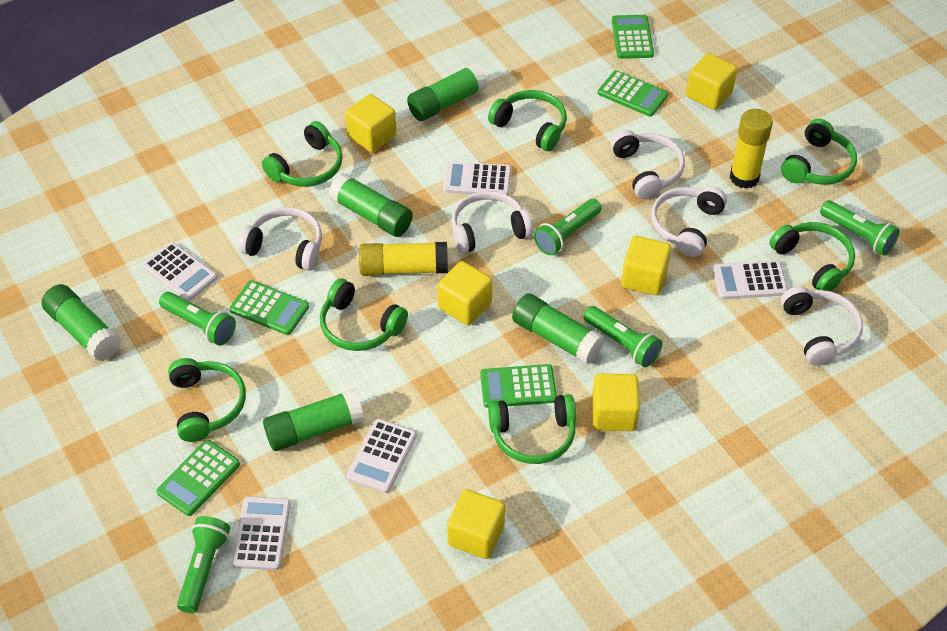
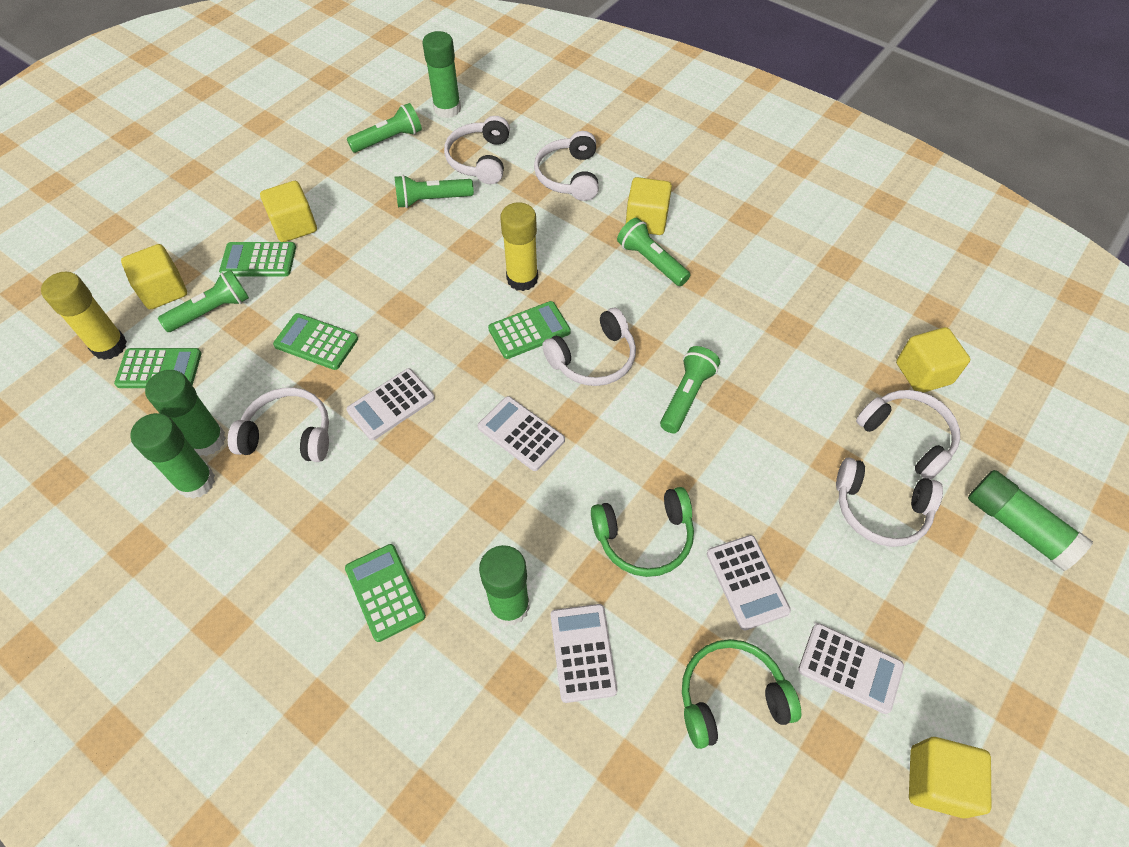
green headphones: 7 -> 2
white headphones: 5 -> 6
yellow cube: 6 -> 5

